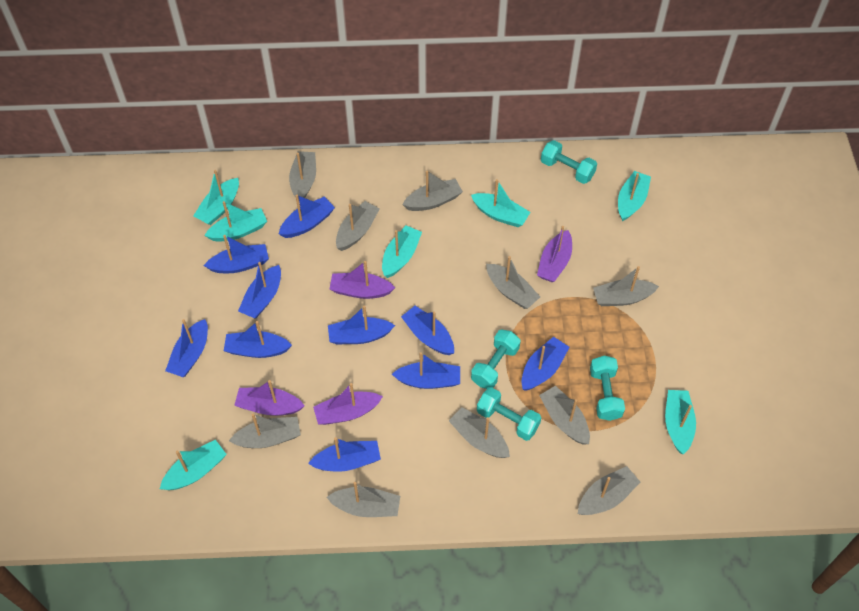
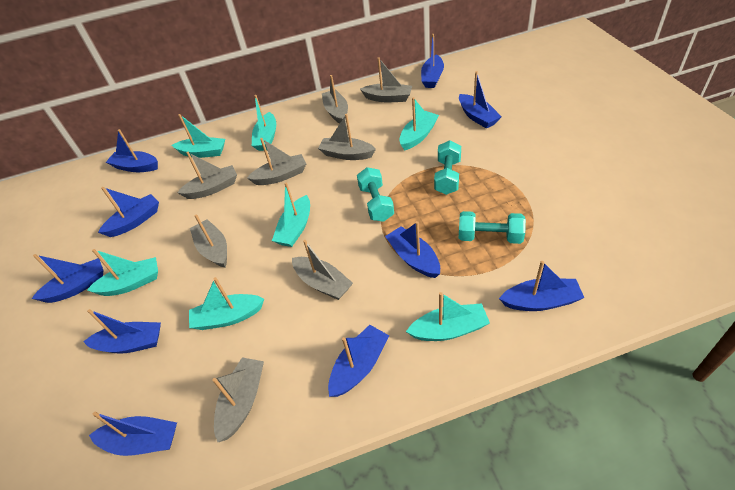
grey boat: 10 -> 8
purple boat: 4 -> 0
turquoise dumbbell: 4 -> 3

